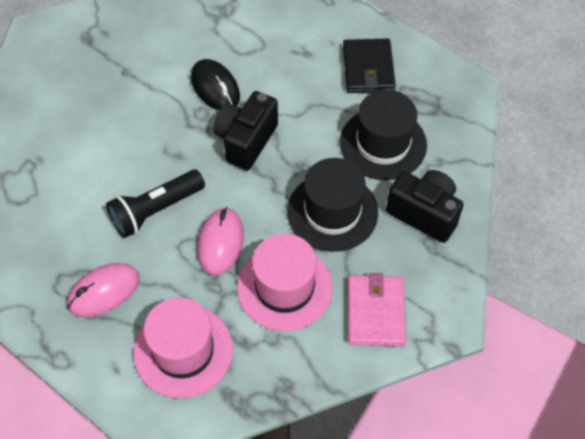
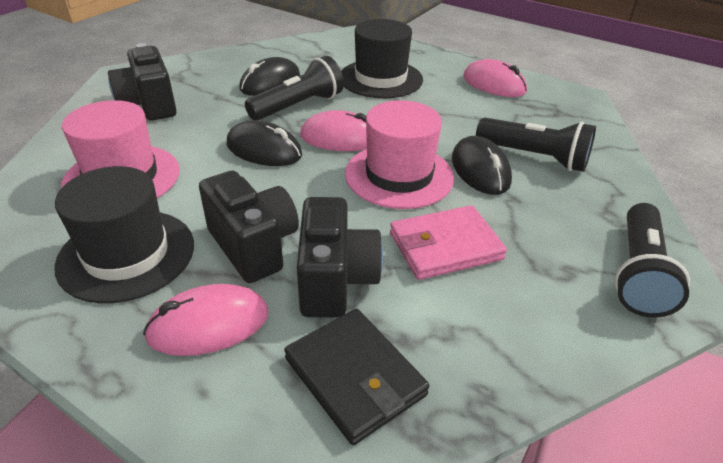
black camera: 2 -> 3
black flashlight: 1 -> 3
black mouse: 1 -> 3
pink mouse: 2 -> 3

